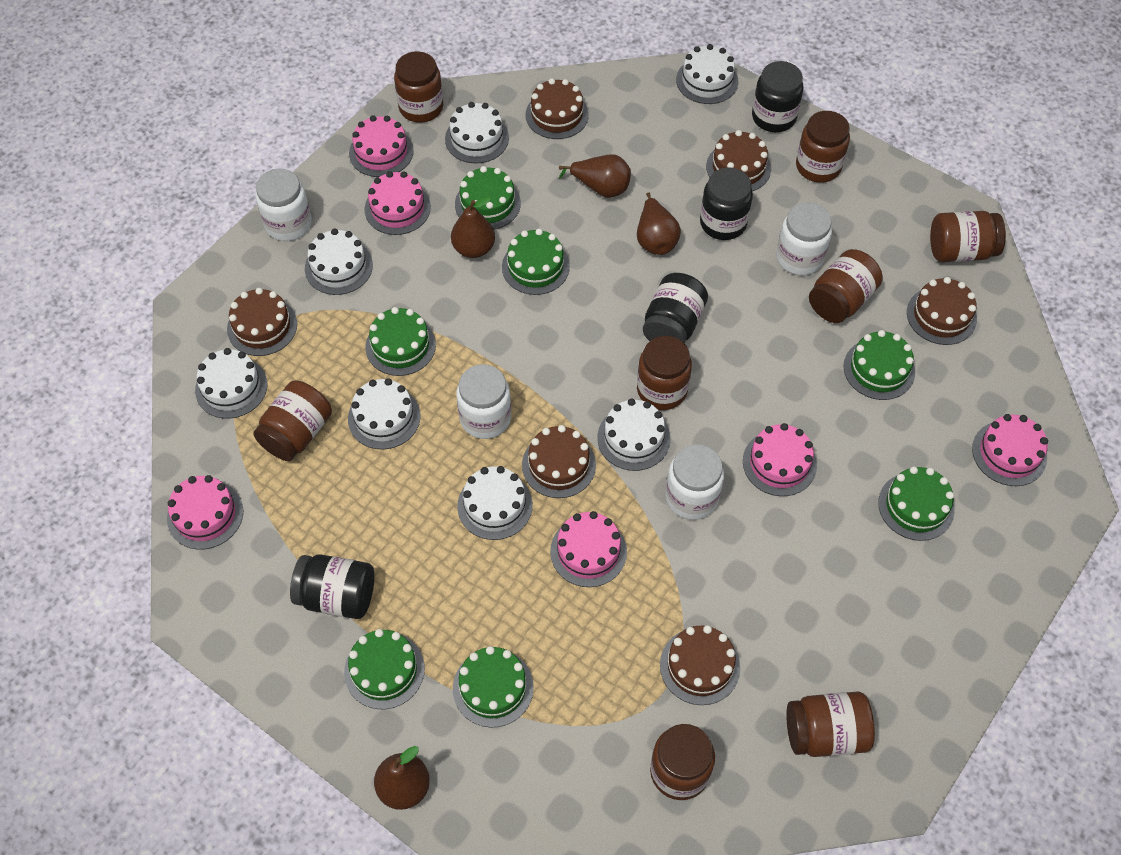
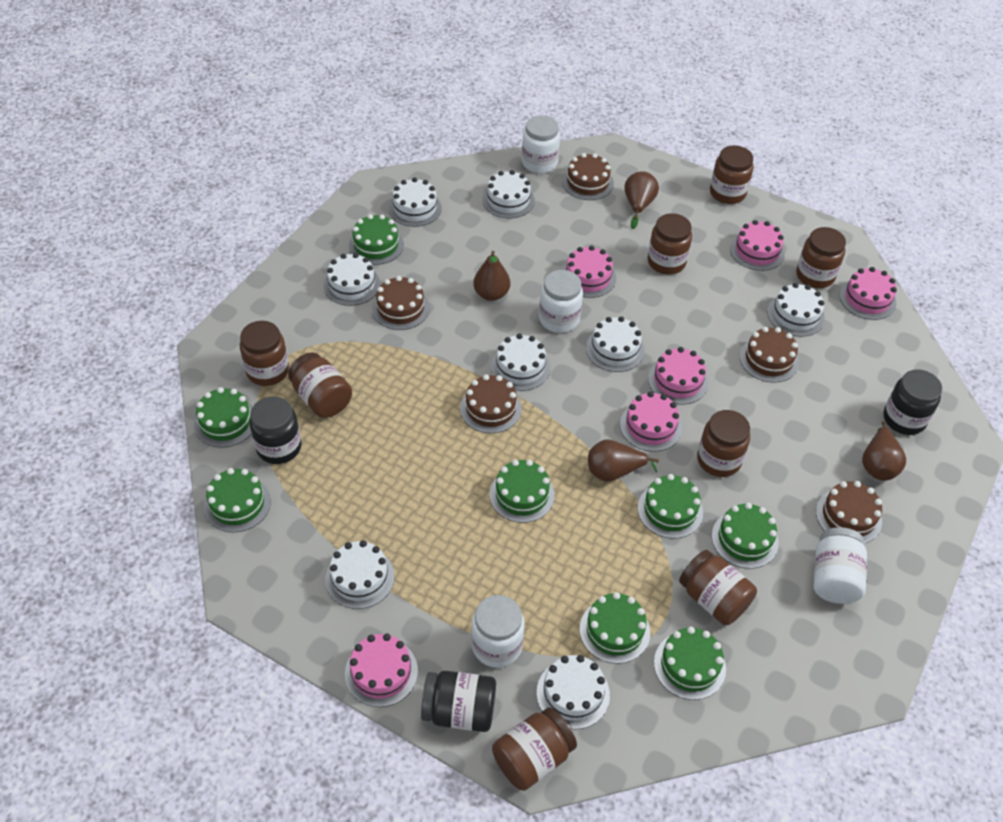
black jar: 4 -> 3
brown cake: 6 -> 5
green cake: 7 -> 8
white cake: 7 -> 8

